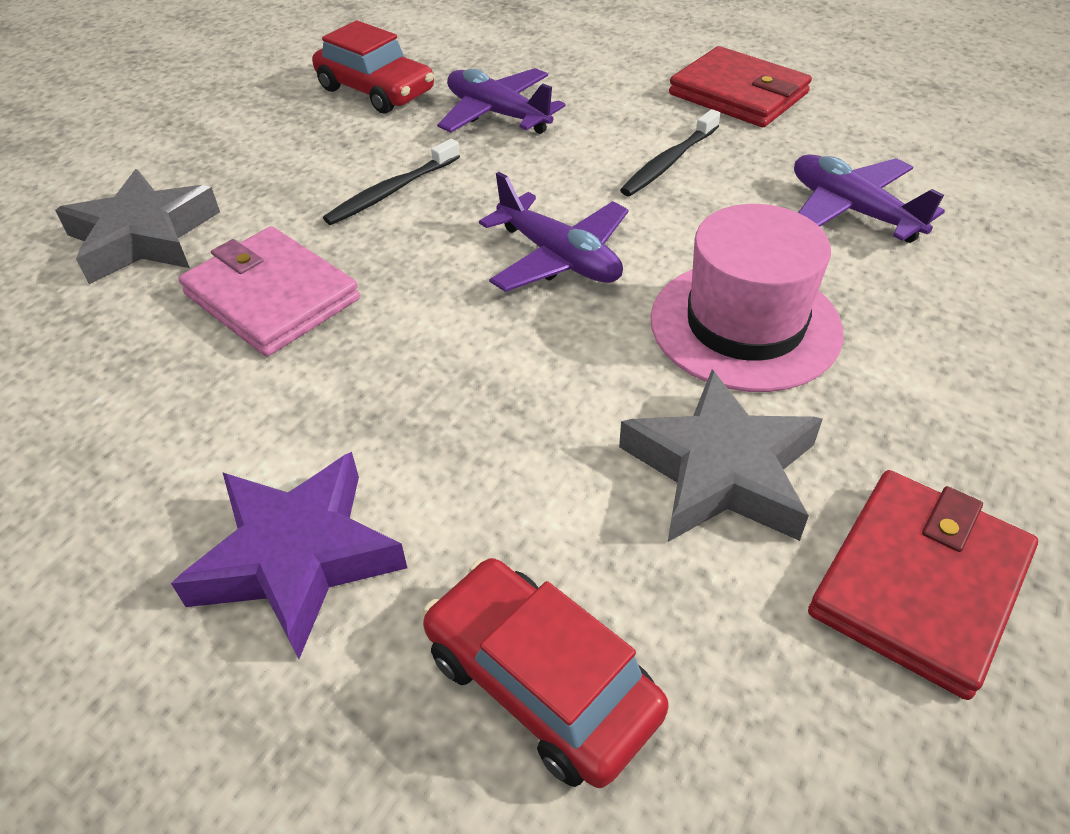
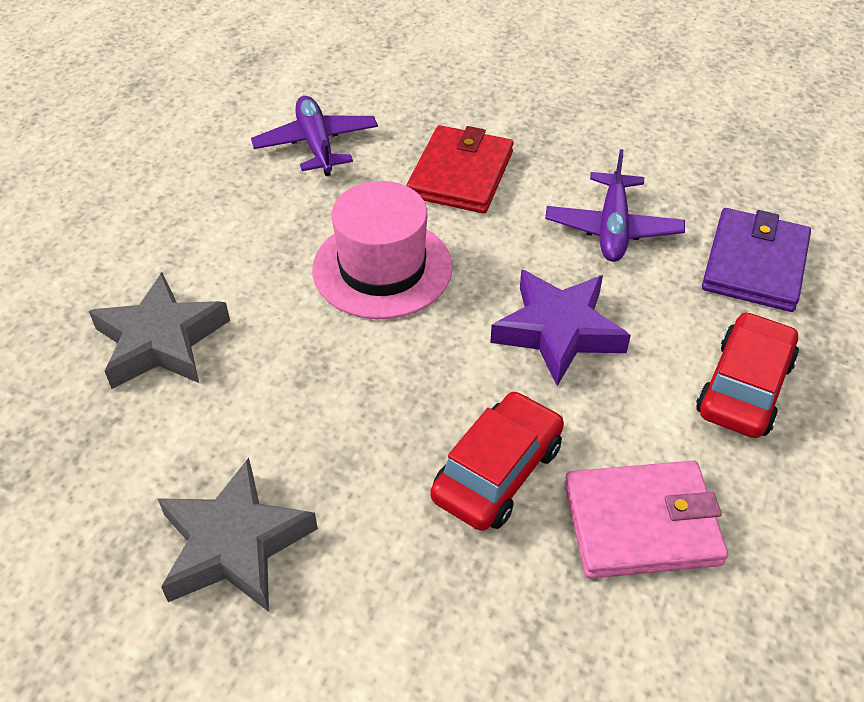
black toothbrush: 2 -> 0
purple plane: 3 -> 2
purple wallet: 0 -> 1
red wallet: 2 -> 1

